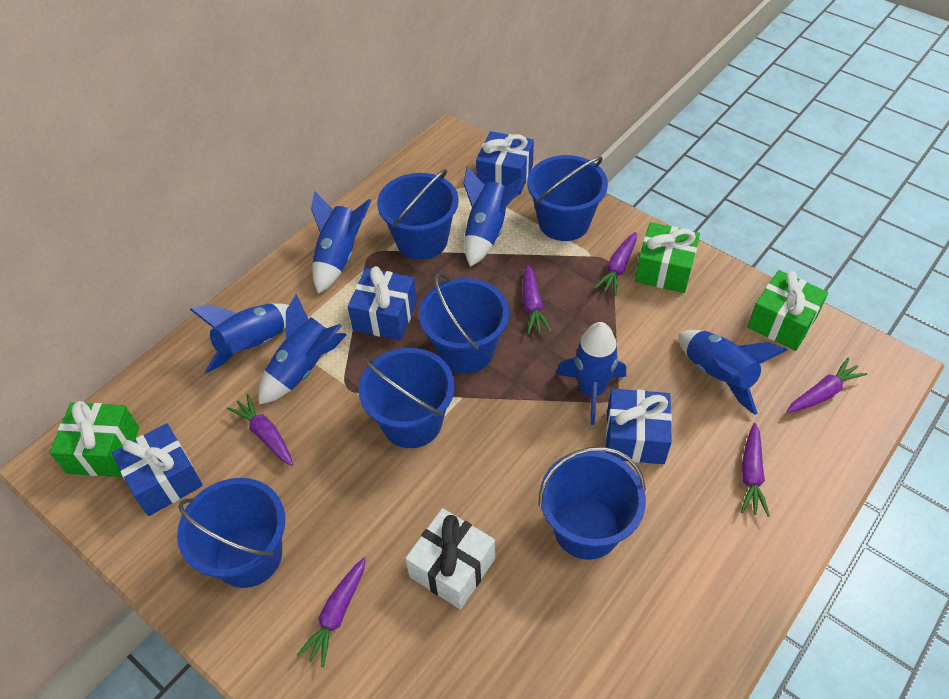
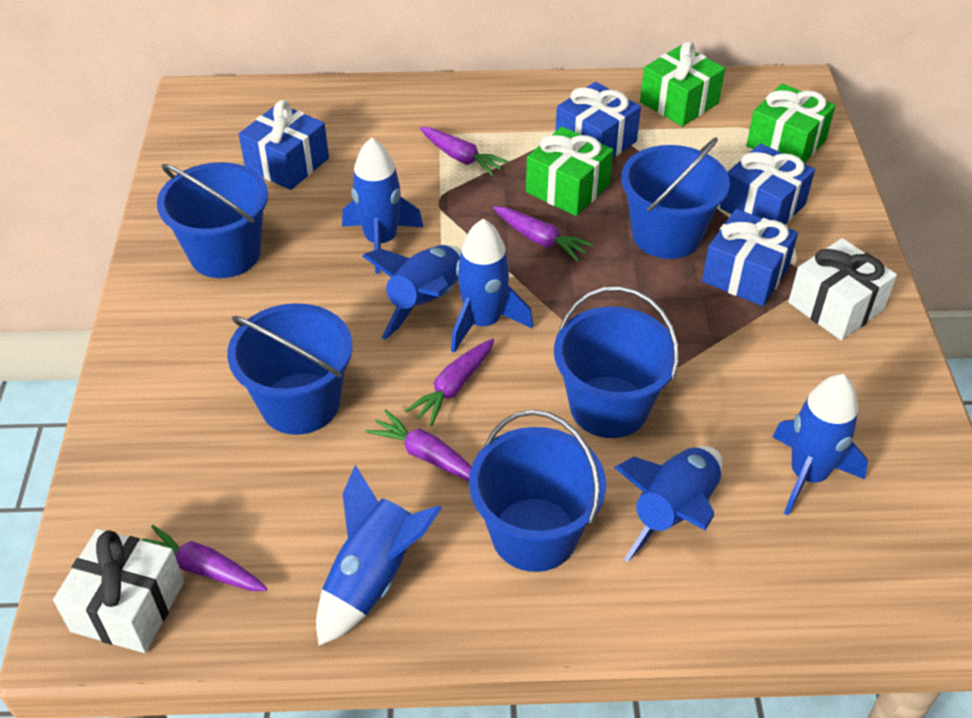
blue bucket: 6 -> 5
purple carrot: 6 -> 5
white gift: 1 -> 2

